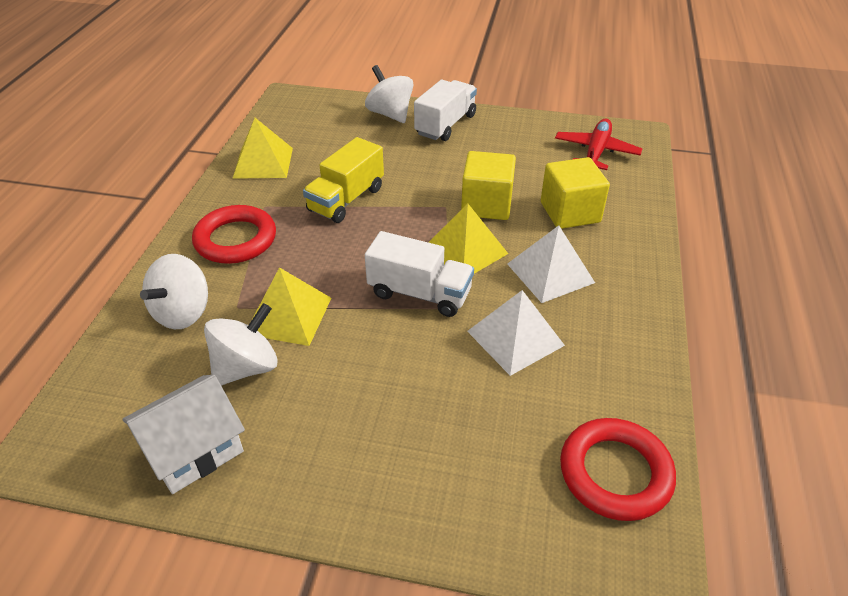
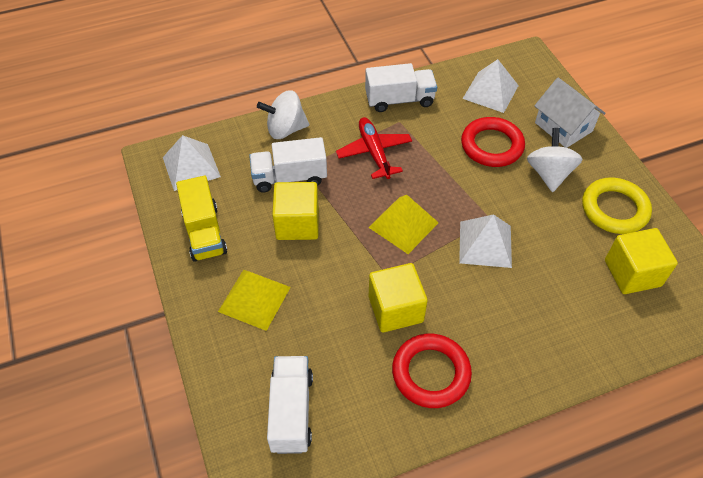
white pyramid: 2 -> 3
white spinning top: 3 -> 2
white truck: 2 -> 3
yellow cube: 2 -> 3
yellow pyramid: 3 -> 2
yellow ring: 0 -> 1

